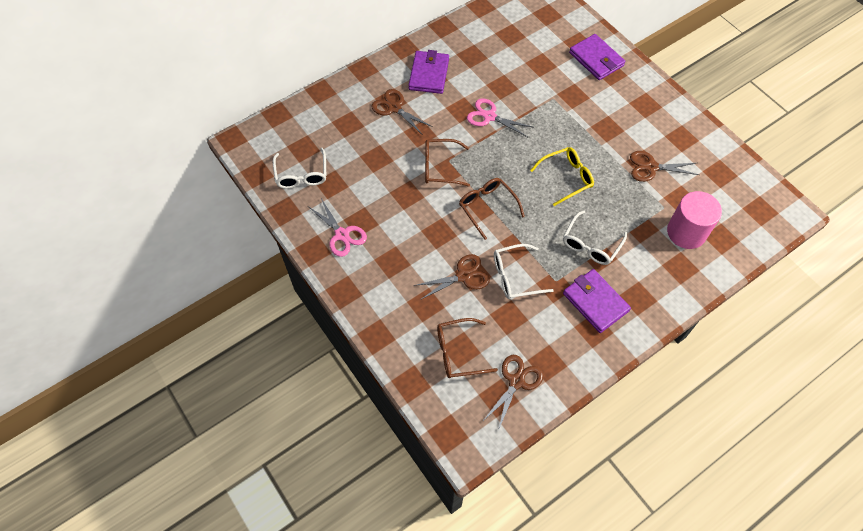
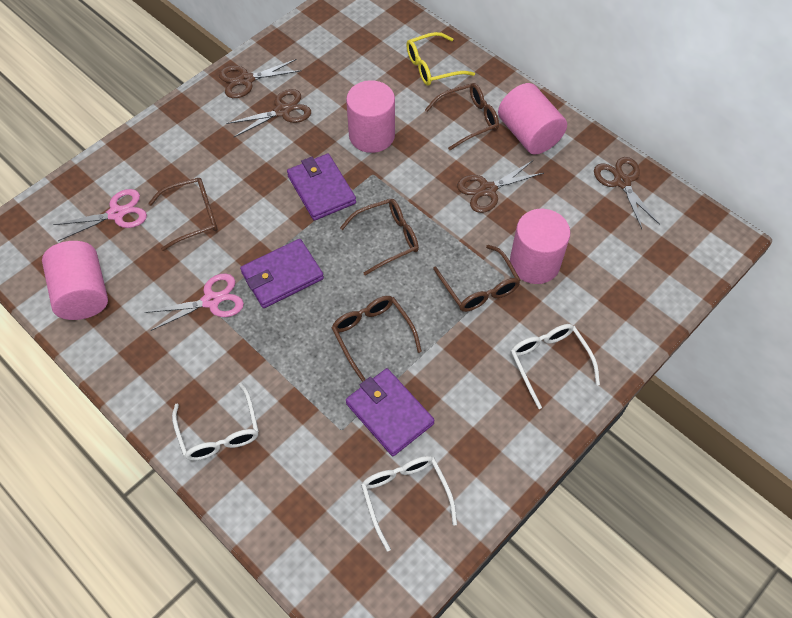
brown glasses: 3 -> 5
pink cylinder: 1 -> 4

